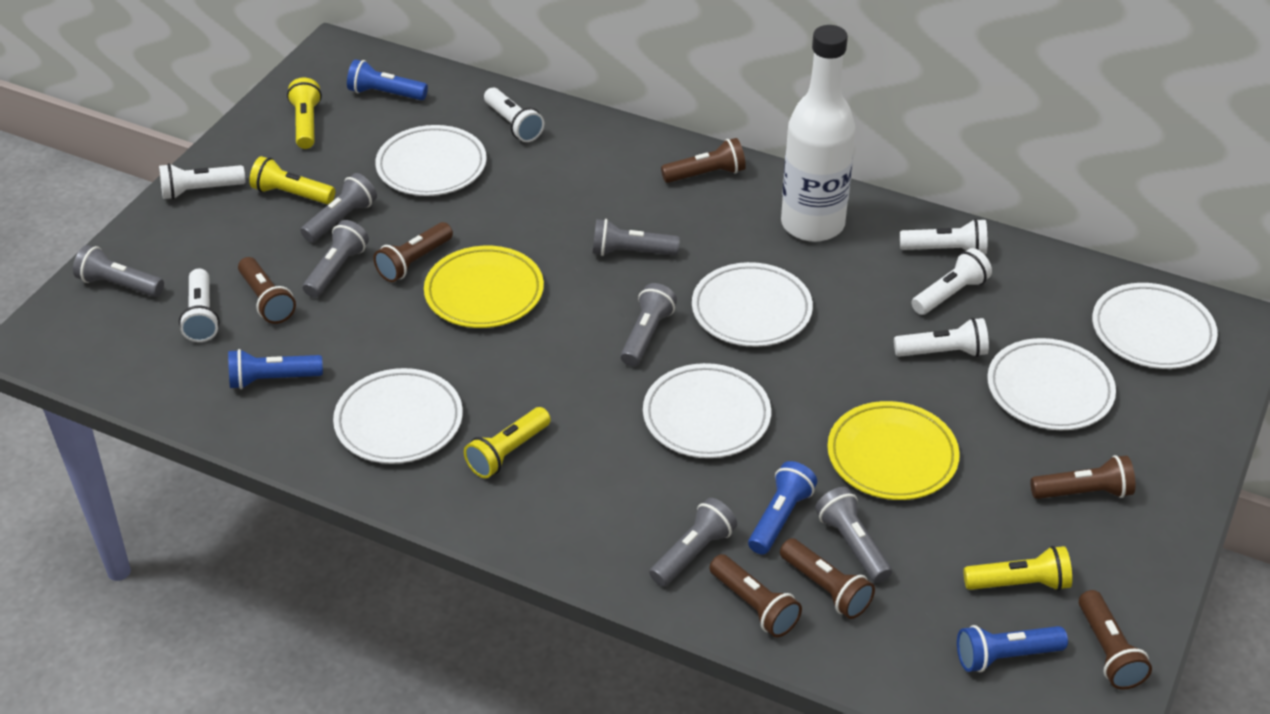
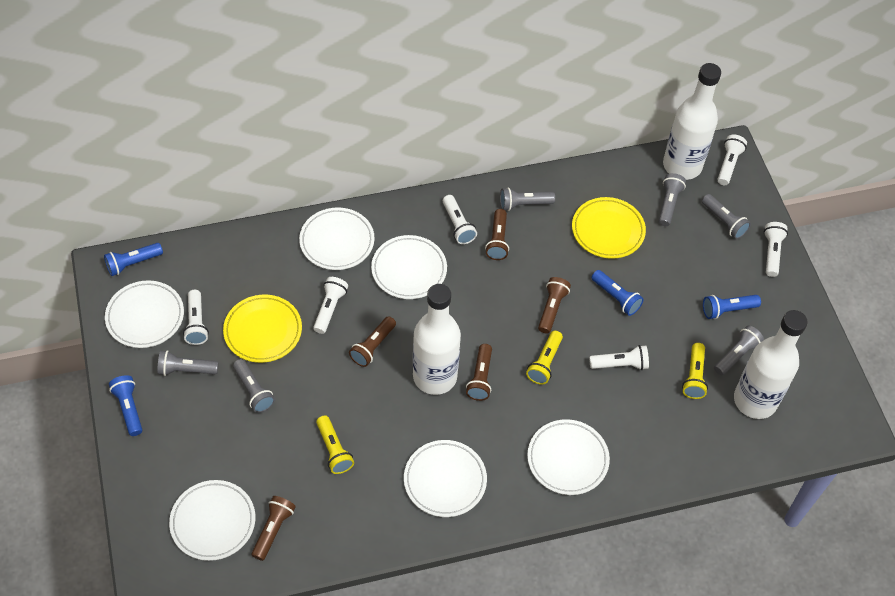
brown flashlight: 7 -> 5
grey flashlight: 7 -> 6
white bottle: 1 -> 3
yellow flashlight: 4 -> 3

